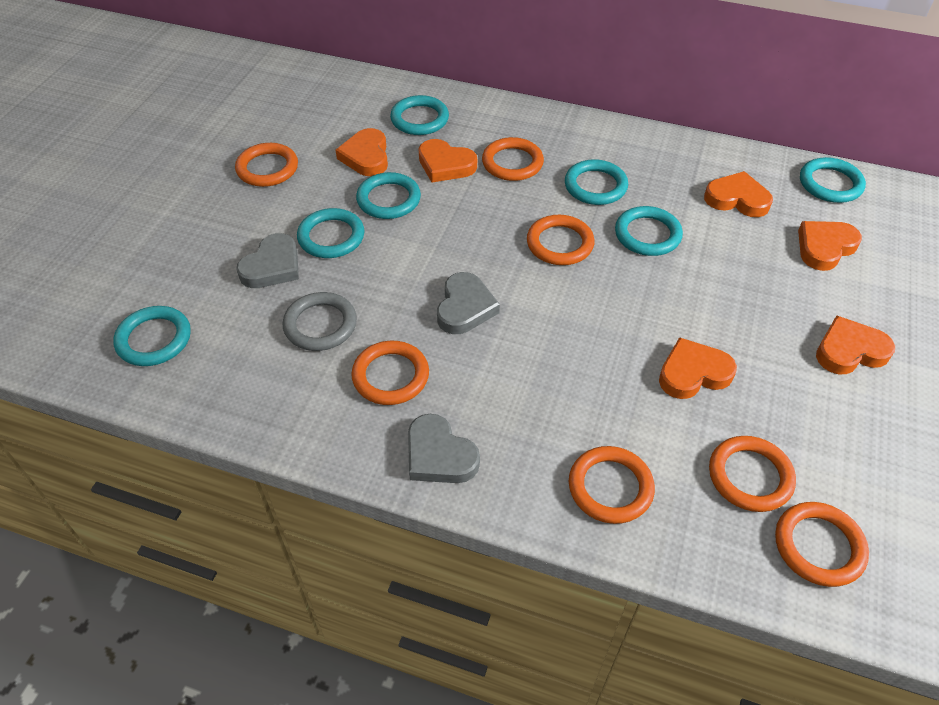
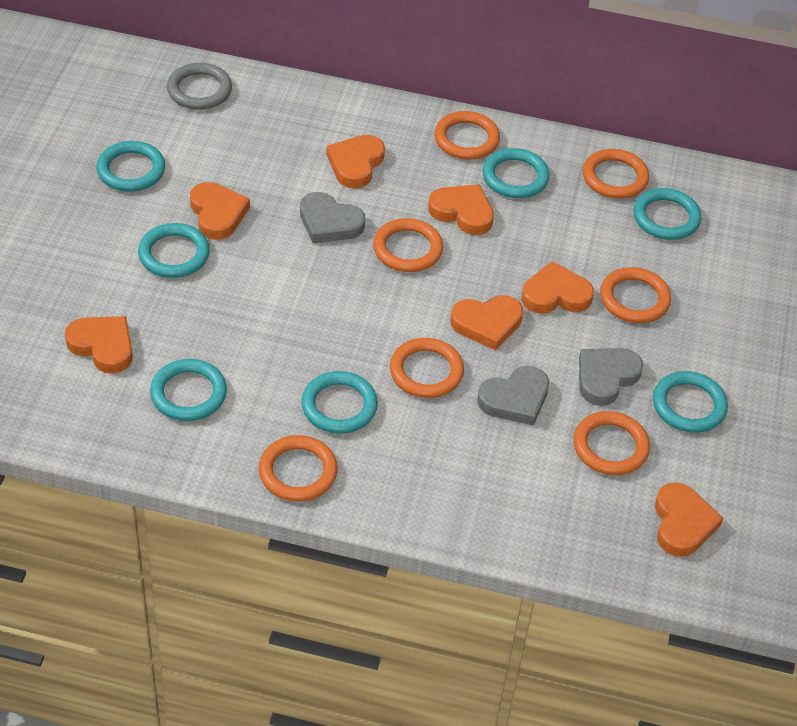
orange heart: 6 -> 7

